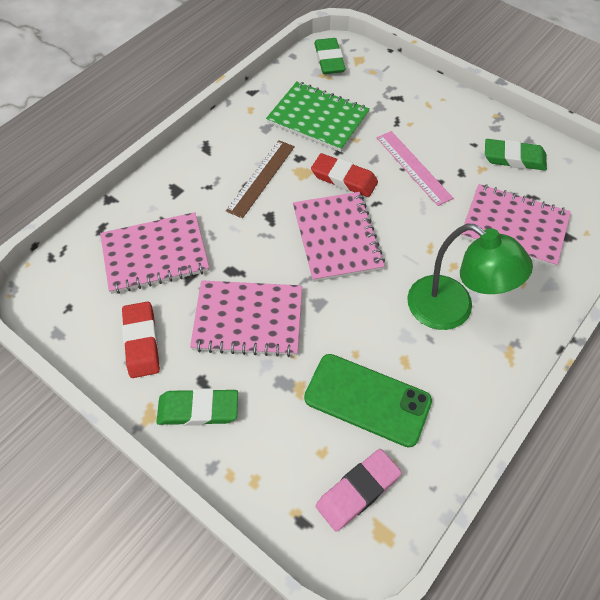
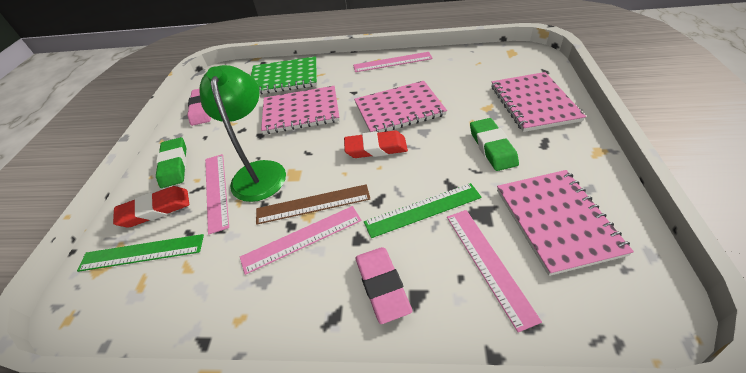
green eraser: 3 -> 2
green phone: 1 -> 0
green ruler: 0 -> 2
pink eraser: 1 -> 2
pink ruler: 1 -> 4

